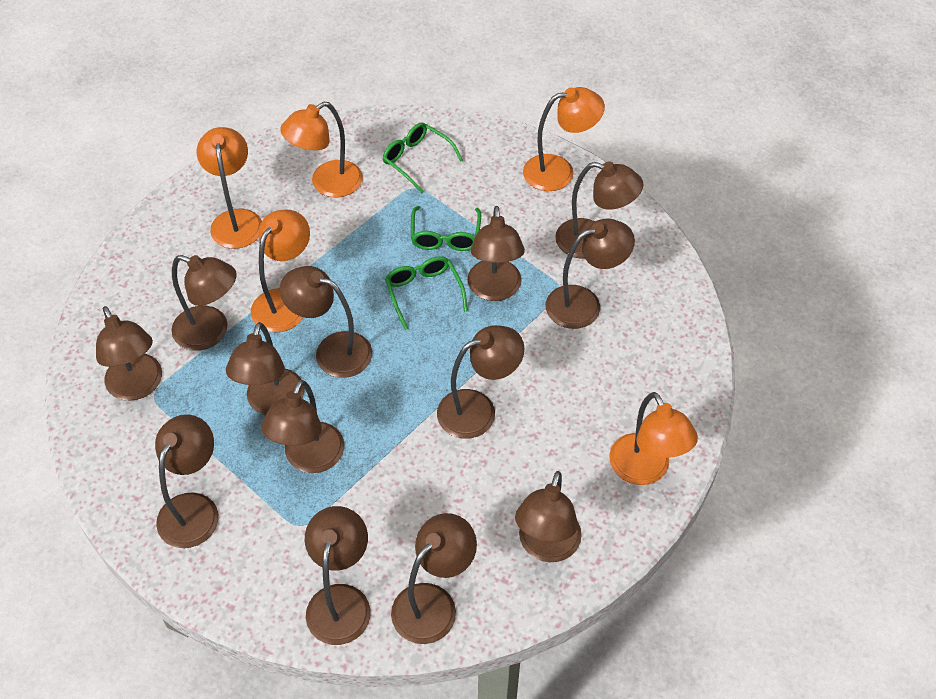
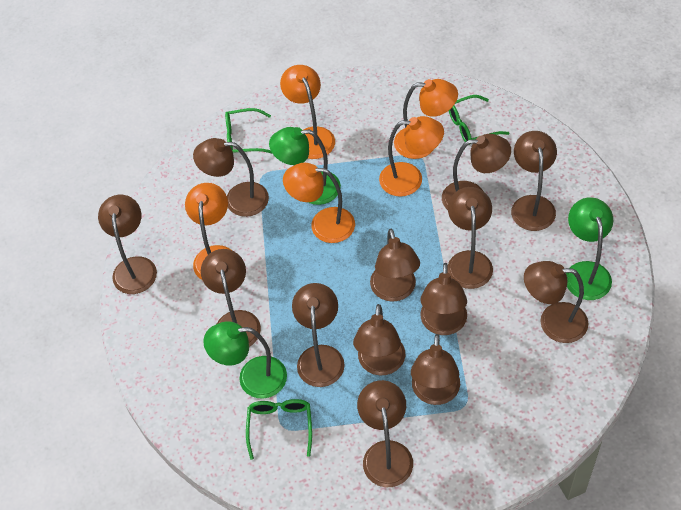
green lamp: 0 -> 3

